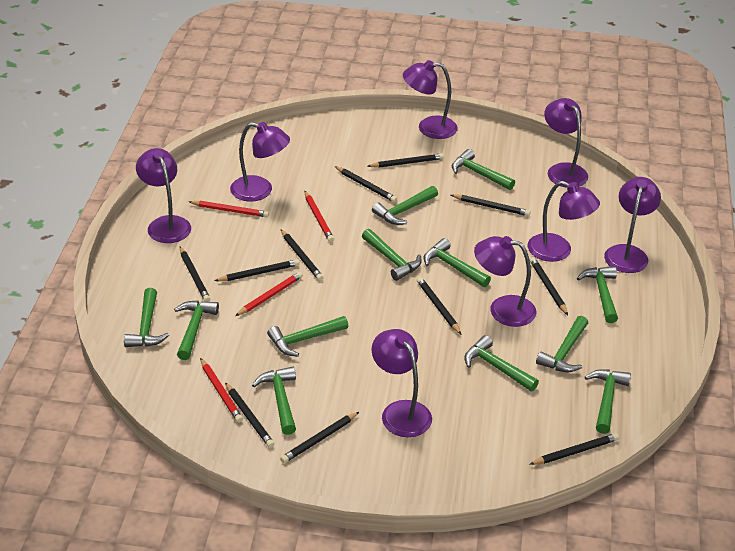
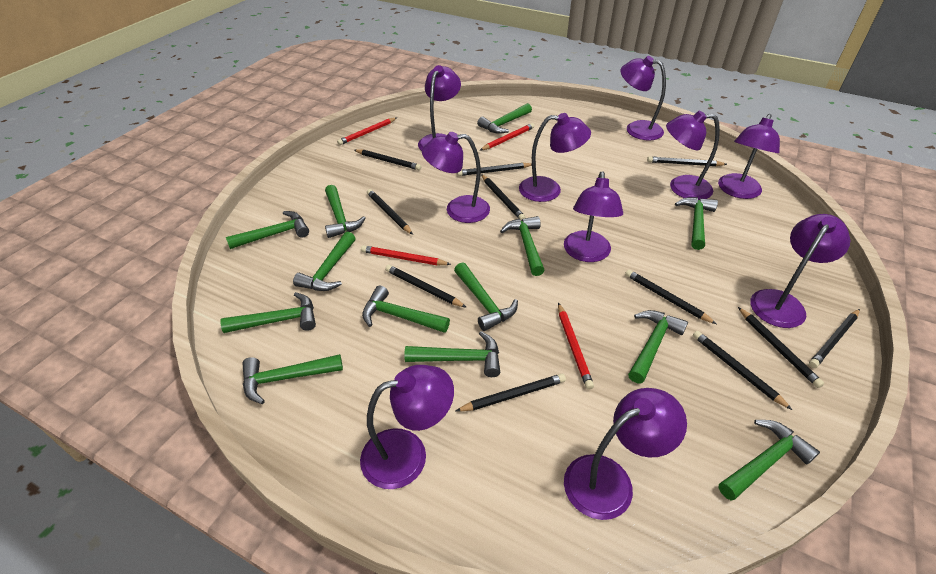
green hammer: 12 -> 13
purple lamp: 8 -> 10

